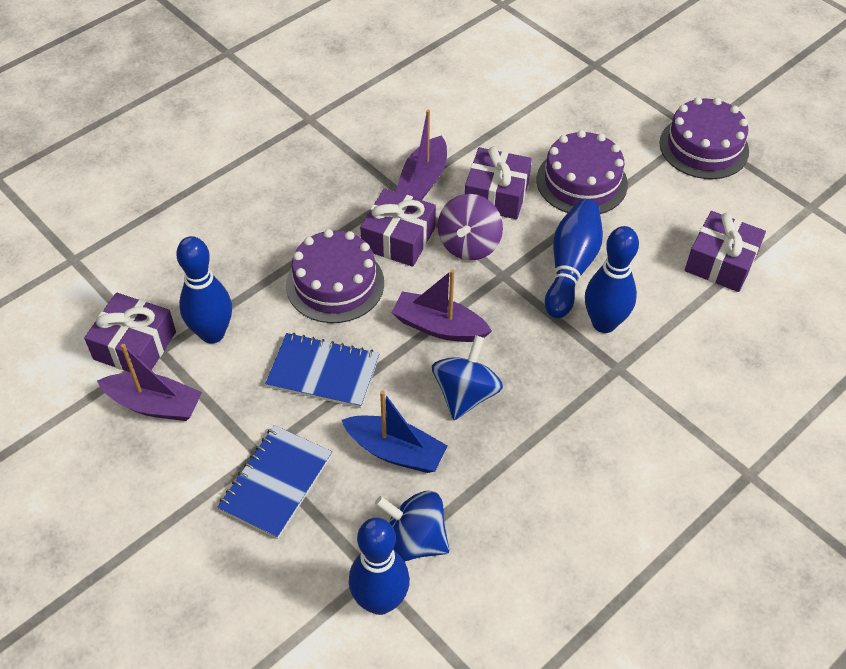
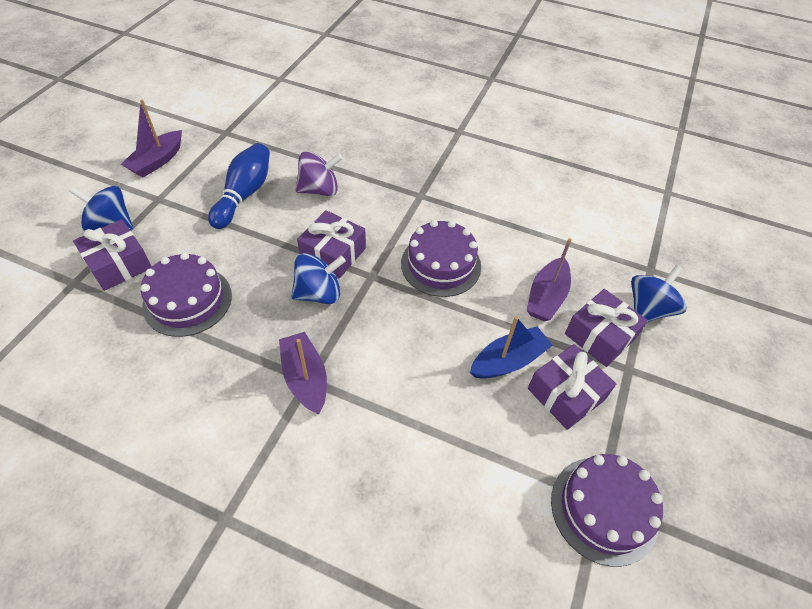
blue bowling pin: 4 -> 1
blue notebook: 2 -> 0
blue spinning top: 2 -> 3

